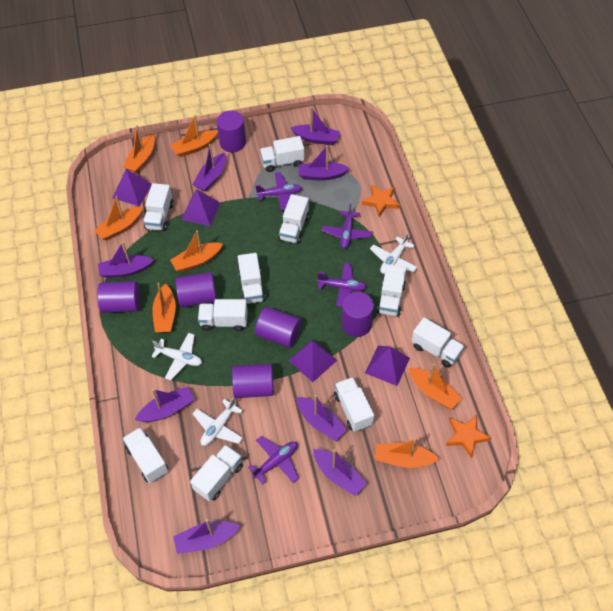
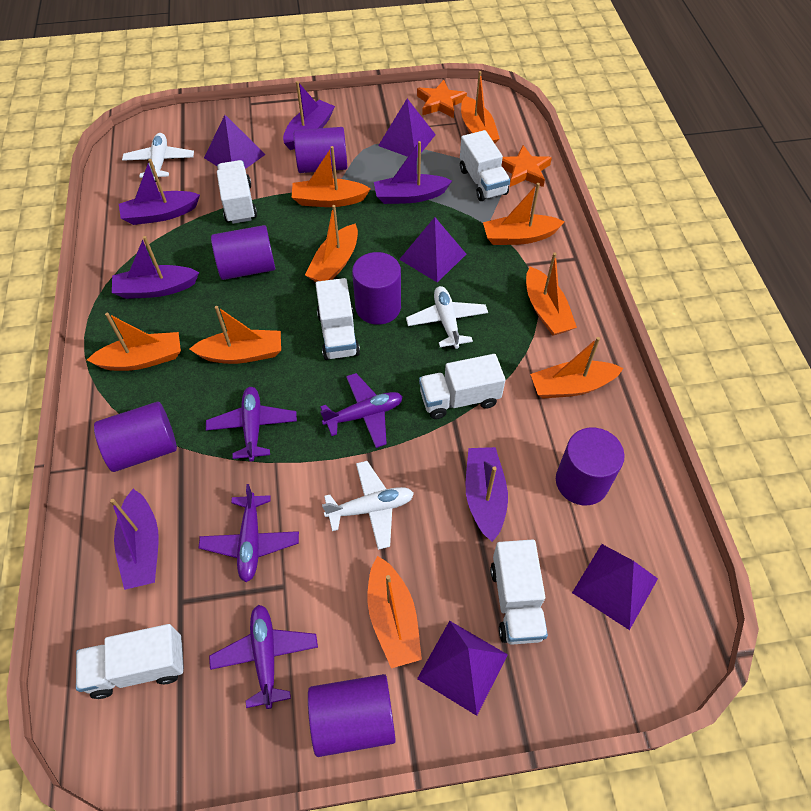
orange boat: 7 -> 9
purple boat: 8 -> 6
purple pyramid: 4 -> 5
white truck: 10 -> 6

